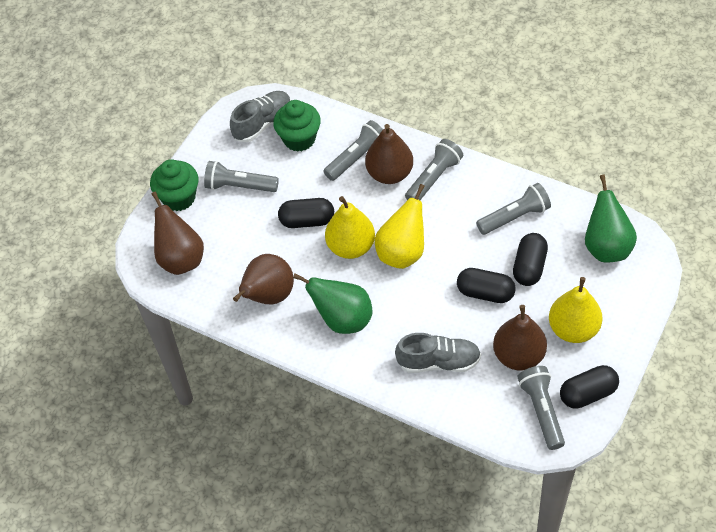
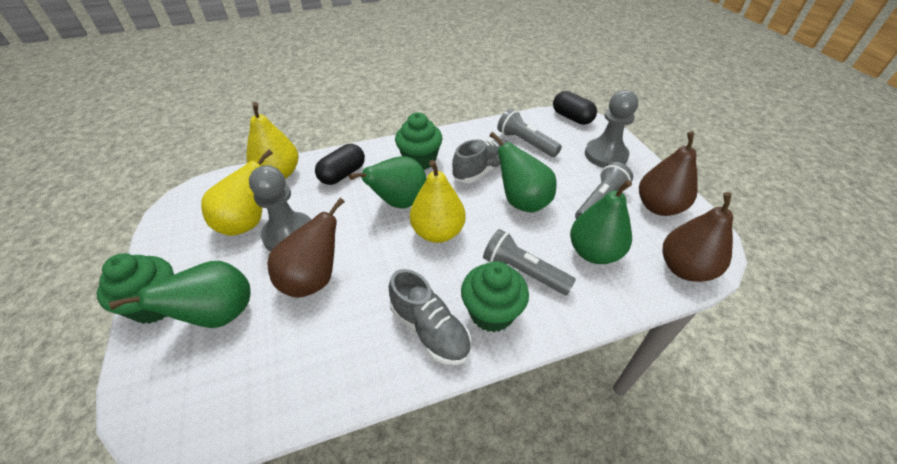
black capsule: 4 -> 2
brown pear: 4 -> 3
green cupcake: 2 -> 3
green pear: 2 -> 4
grey flashlight: 5 -> 3
grey pawn: 0 -> 2

